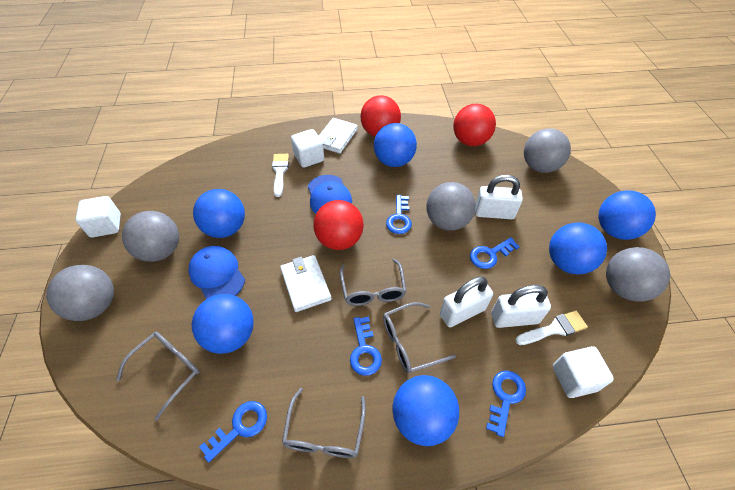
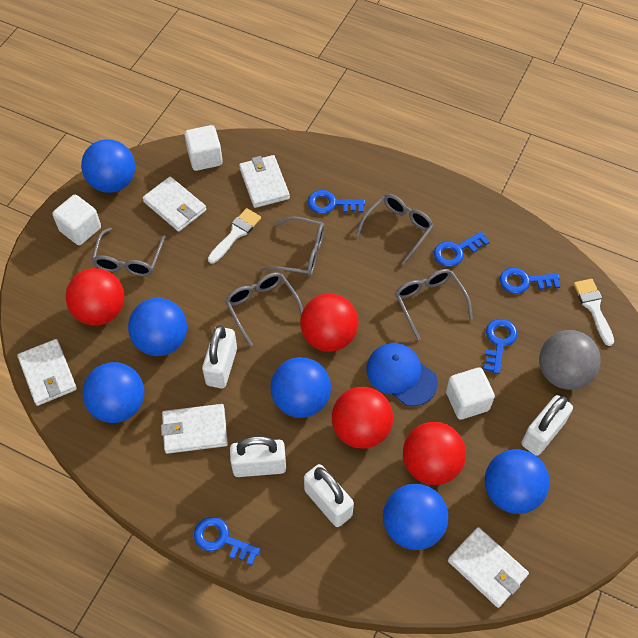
blue cap: 2 -> 1
grey ball: 5 -> 1
grey glasses: 4 -> 5
red ball: 3 -> 4
white padlock: 3 -> 4
white wallet: 2 -> 5

